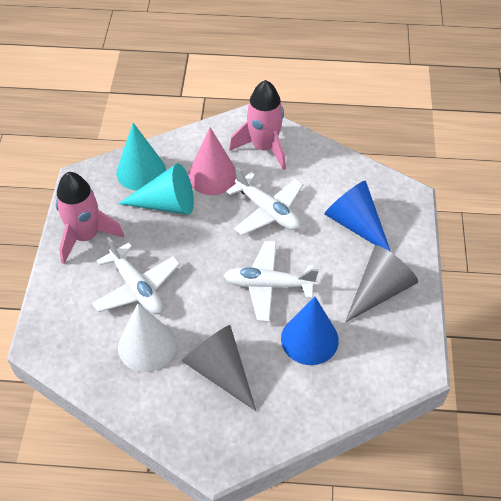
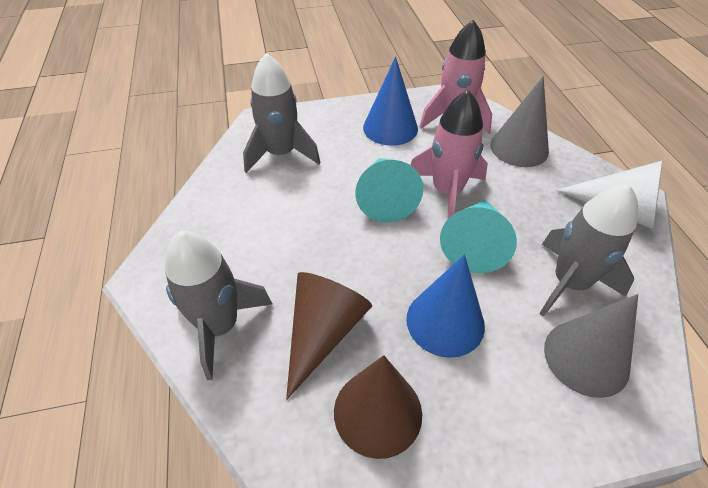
brown cone: 0 -> 2
grey rocket: 0 -> 3
pink cone: 1 -> 0
white plane: 3 -> 0

